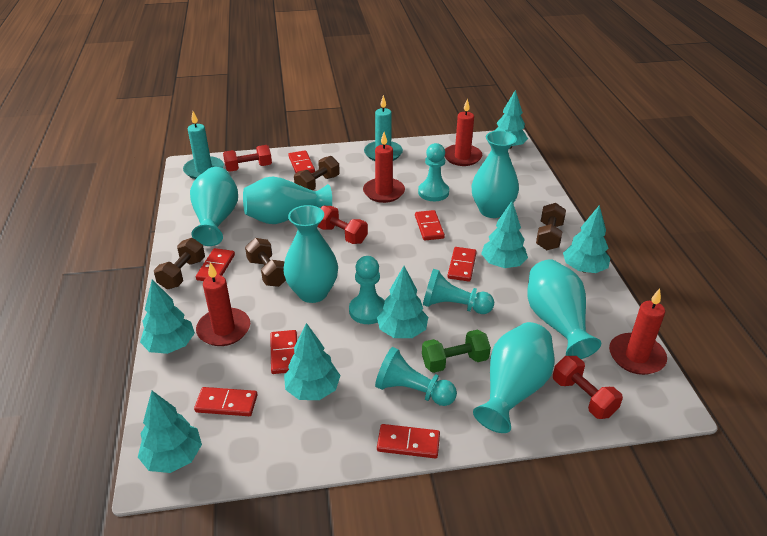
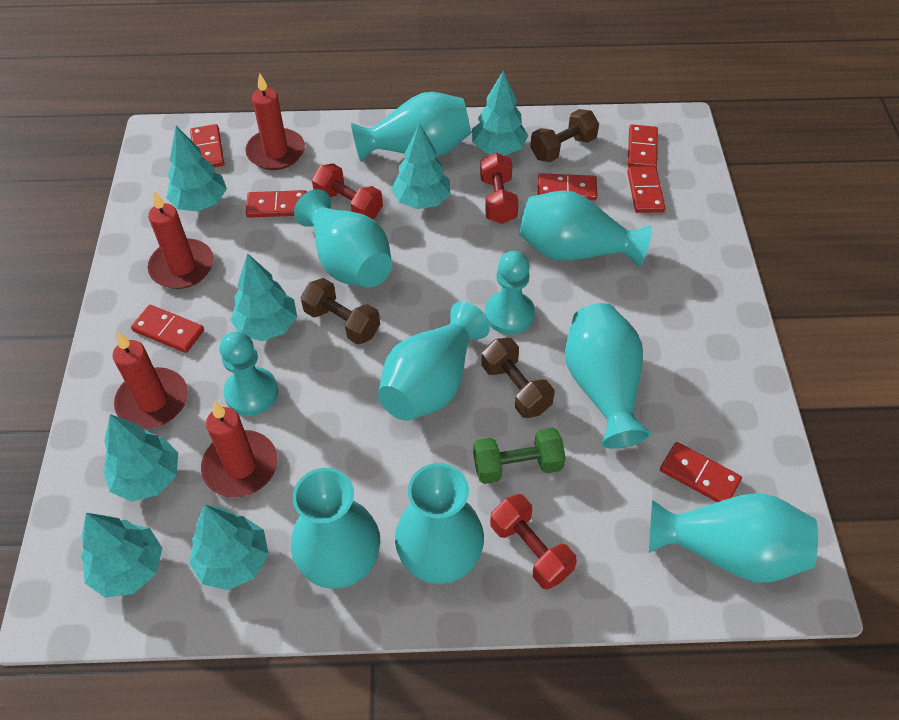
brown dumbbell: 4 -> 3
turquoise candle: 2 -> 0
turquoise pawn: 4 -> 2
turquoise vase: 6 -> 8

